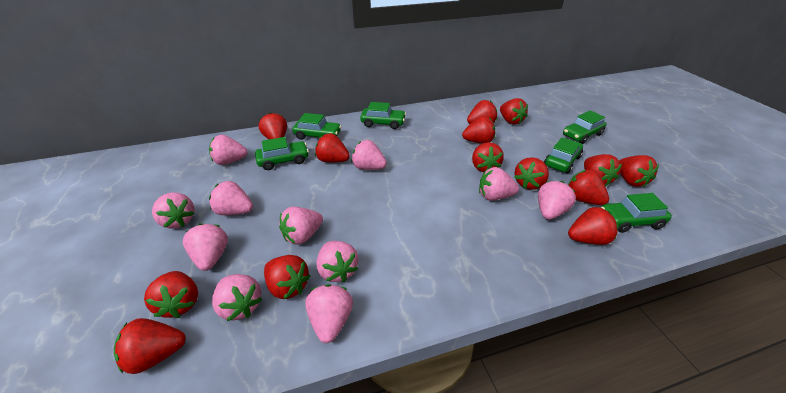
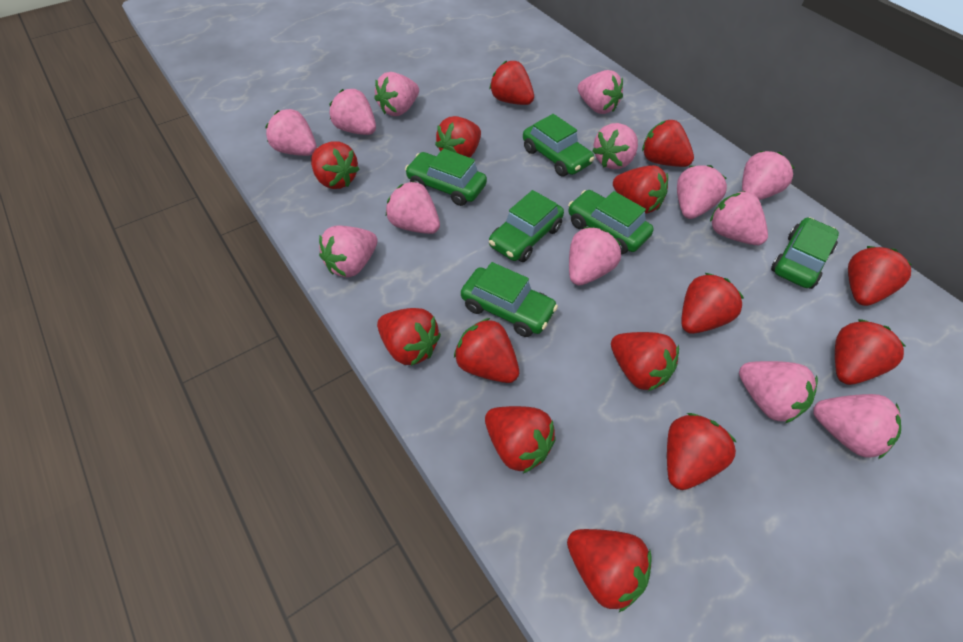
pink strawberry: 11 -> 13

